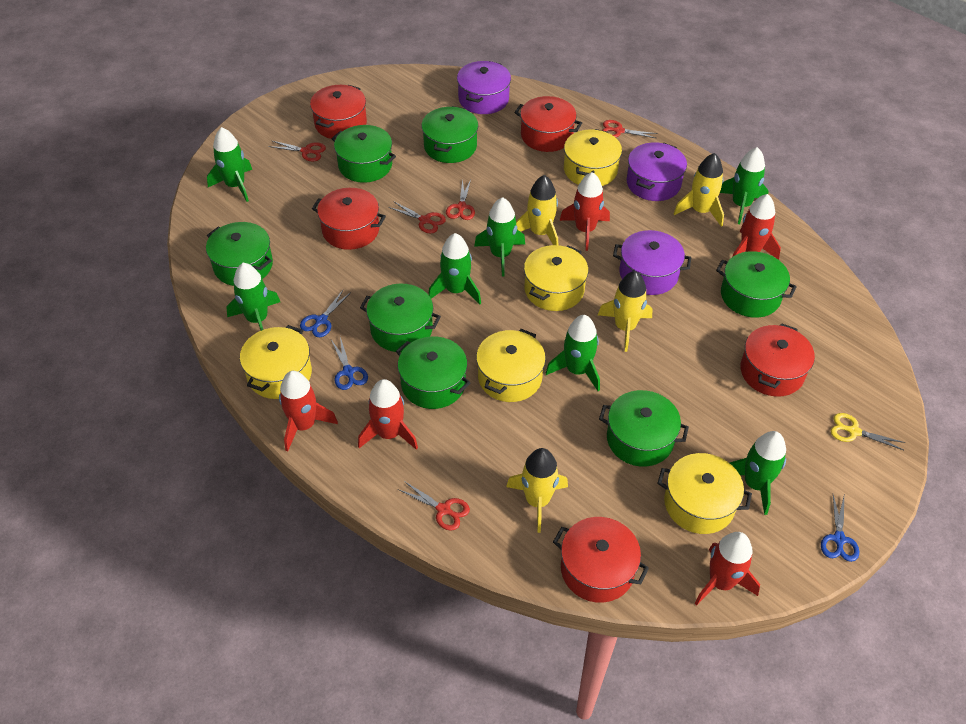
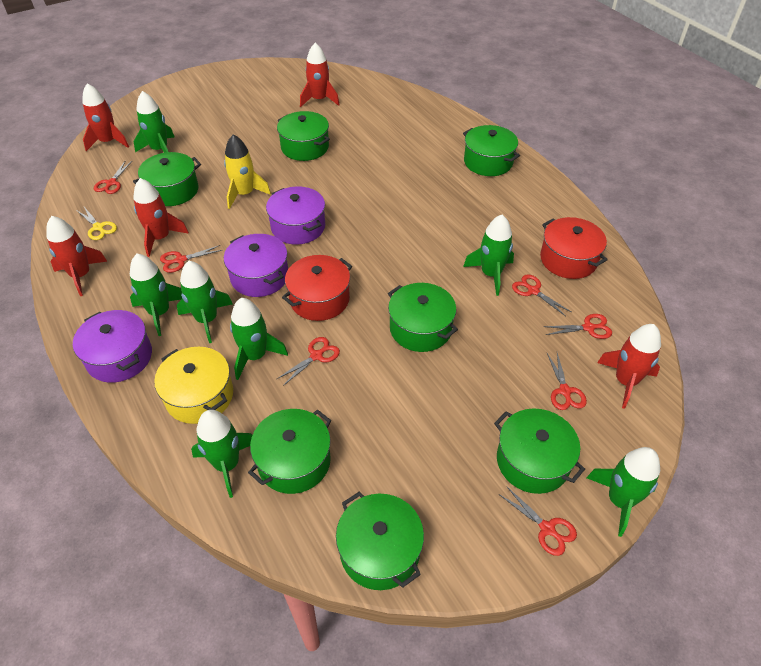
blue scissors: 3 -> 0
red pot: 5 -> 2
red scissors: 5 -> 7
yellow pot: 5 -> 1
yellow rocket: 4 -> 1

